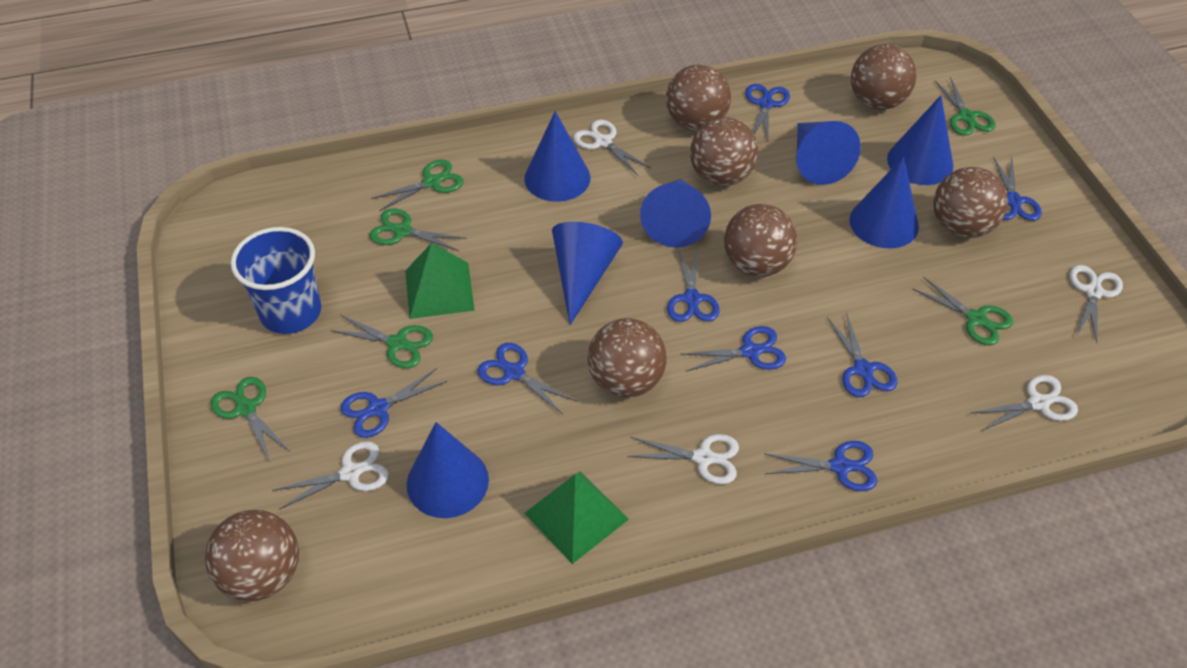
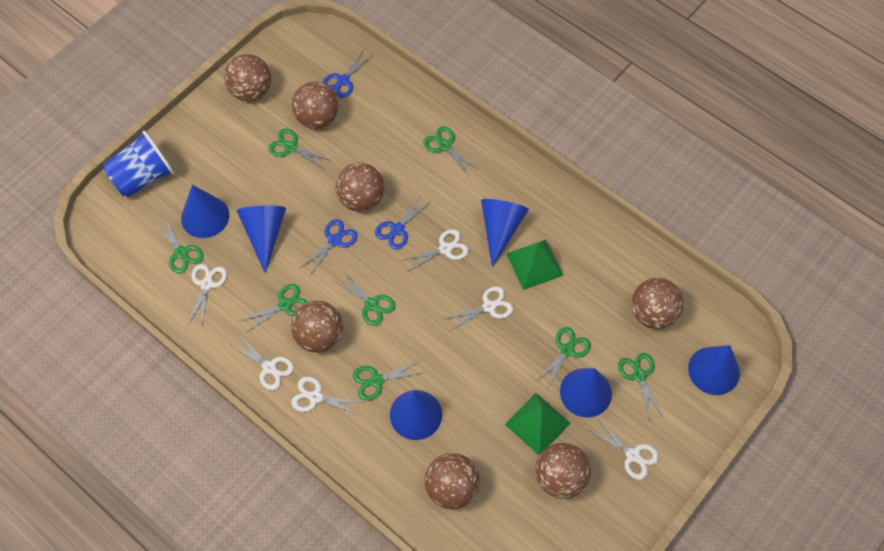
blue cone: 7 -> 6
blue scissors: 8 -> 3
green scissors: 6 -> 8
white scissors: 5 -> 6

